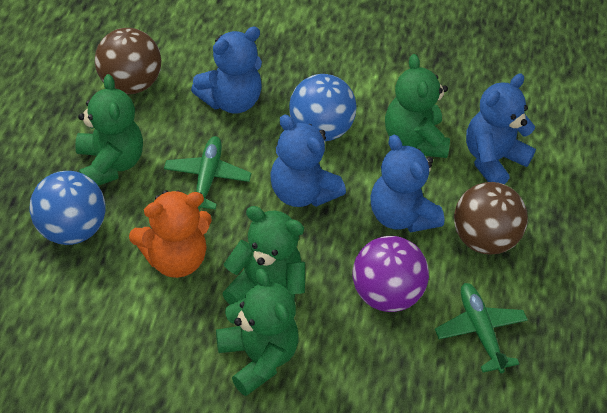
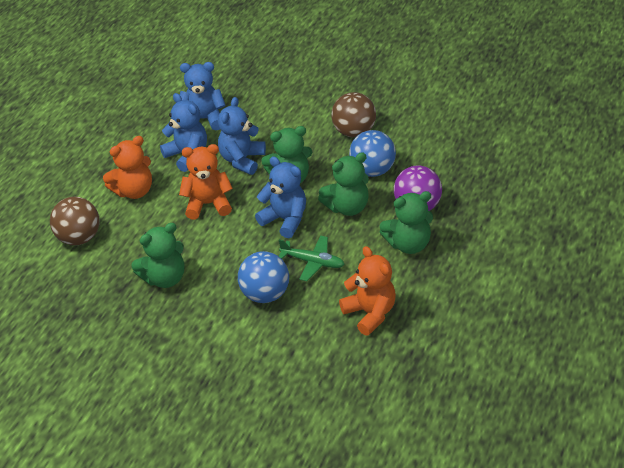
green plane: 2 -> 1
orange teddy bear: 1 -> 3

